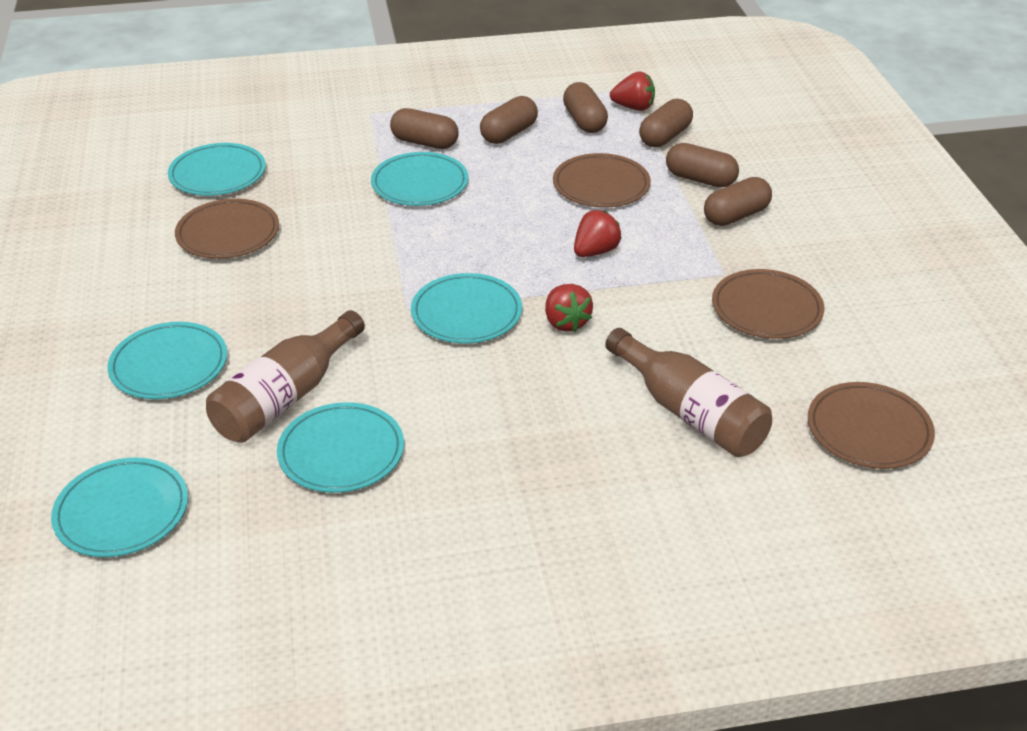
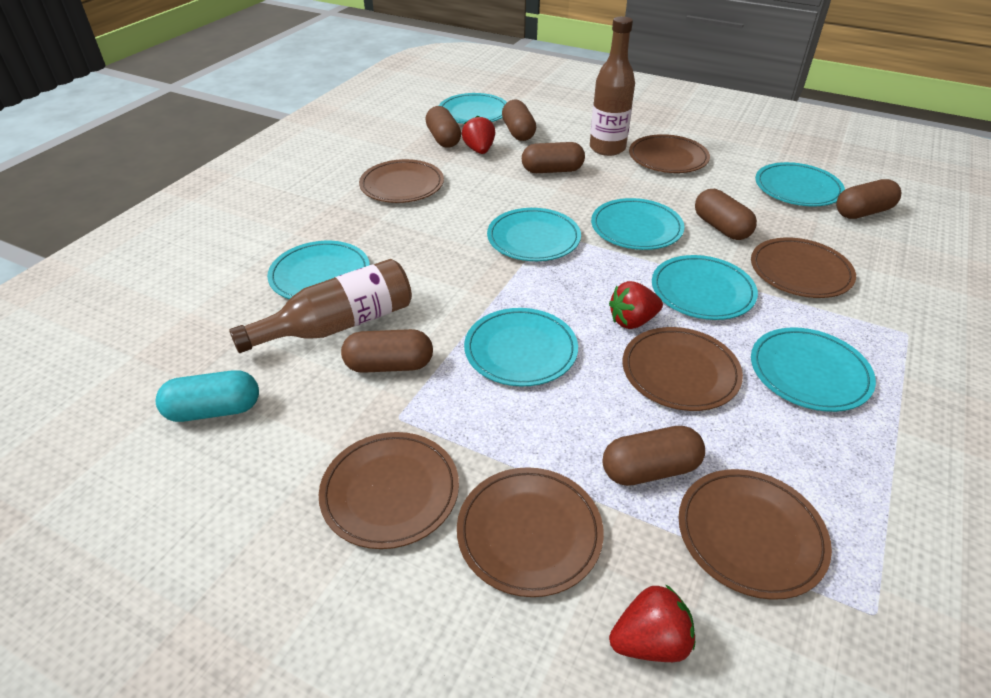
brown capsule: 6 -> 7
brown plate: 4 -> 7
turquoise capsule: 0 -> 1
turquoise plate: 6 -> 8

